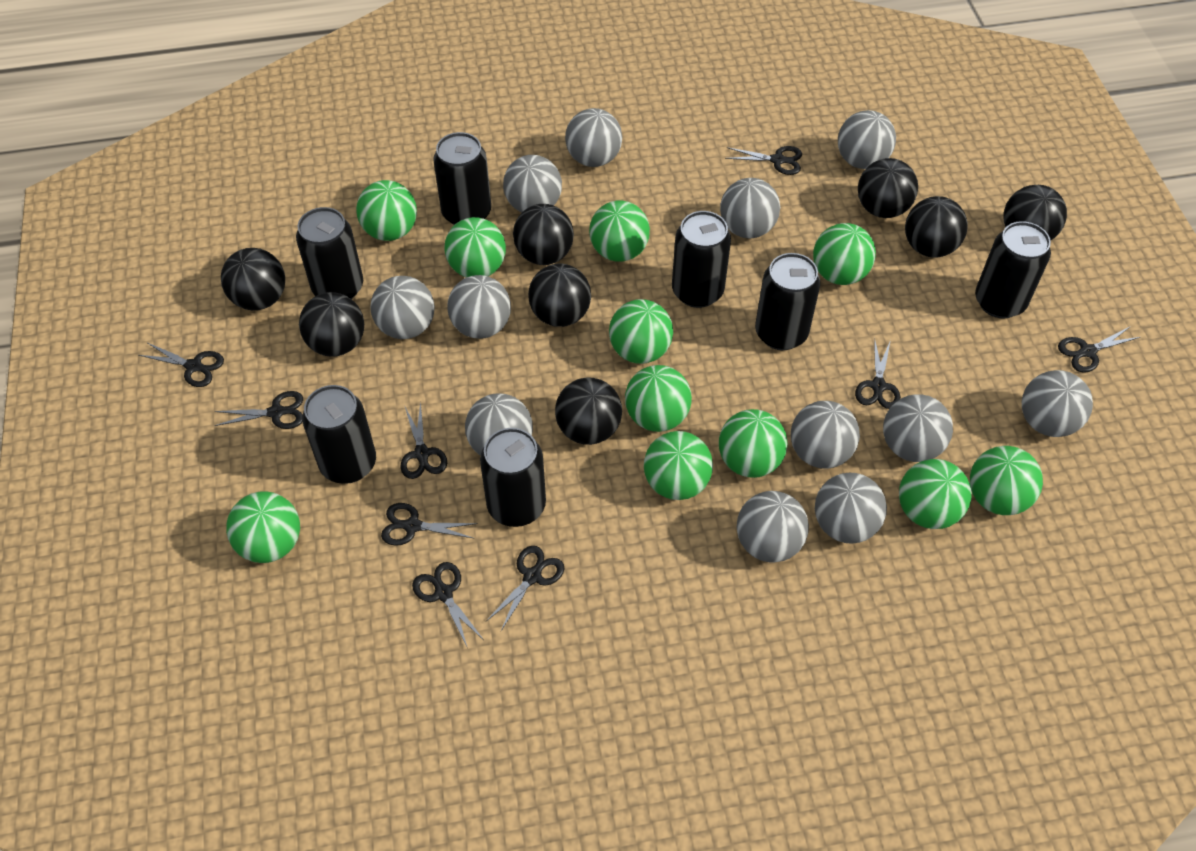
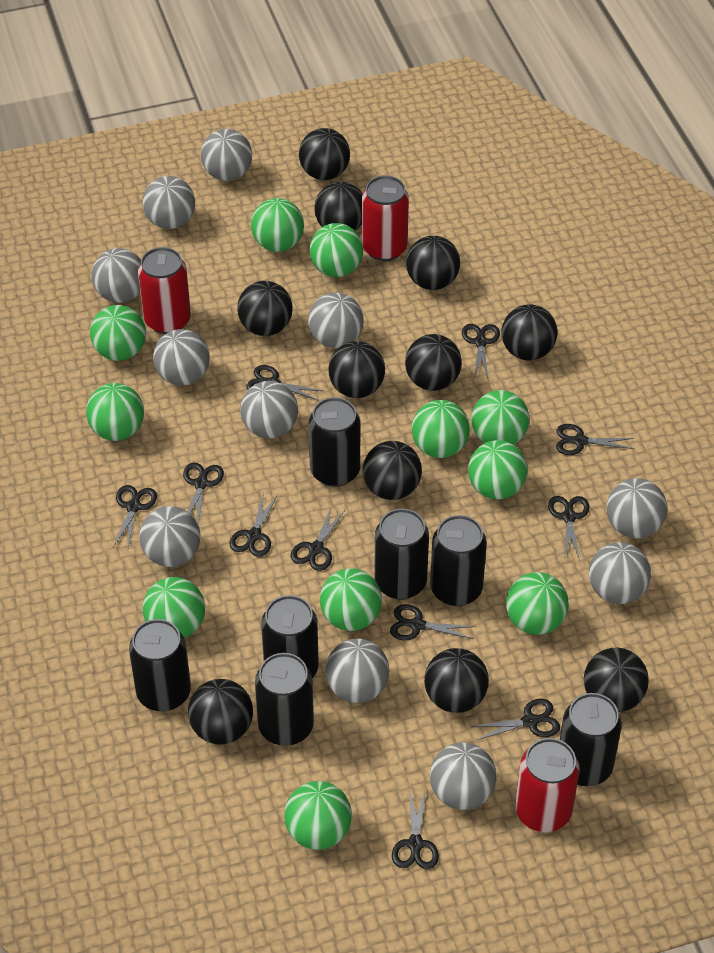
black ball: 8 -> 11
black scissors: 9 -> 11
grey ball: 12 -> 11
red can: 0 -> 3

